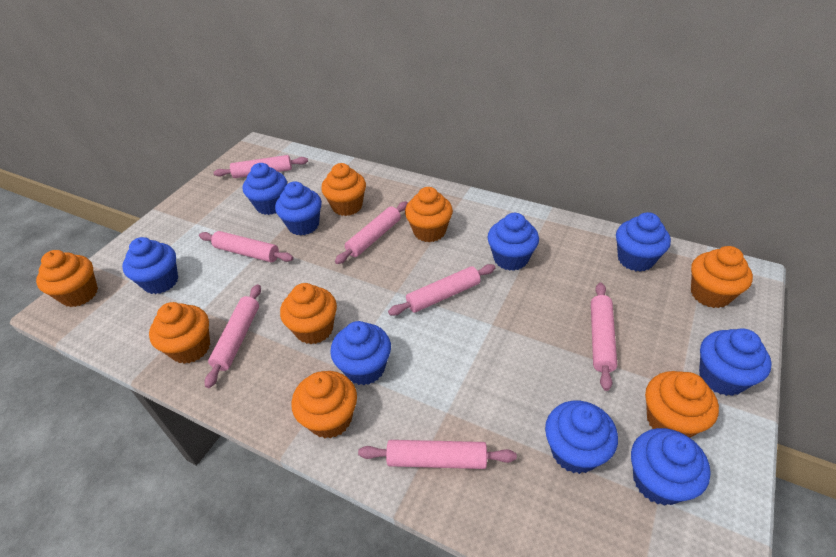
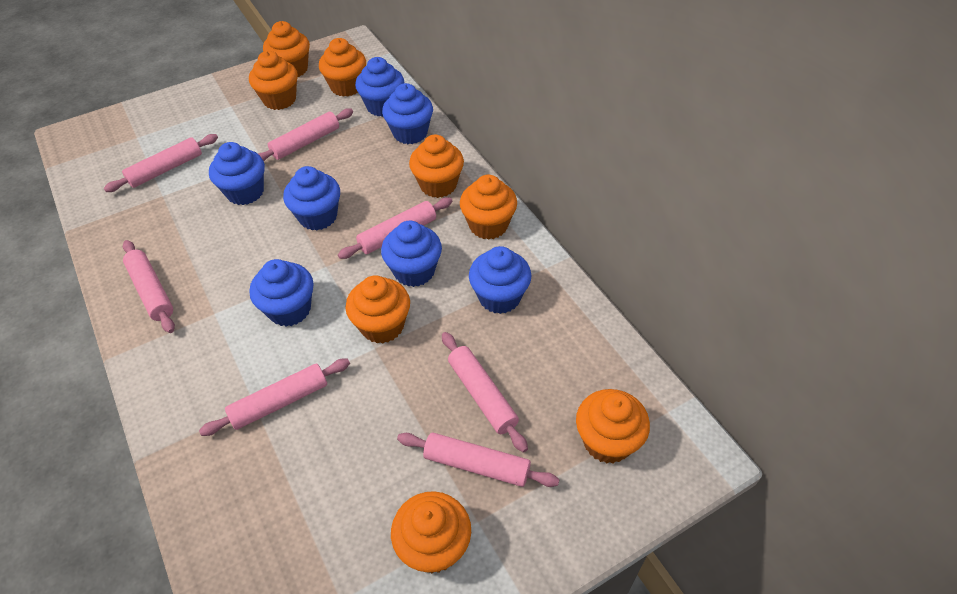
blue cupcake: 9 -> 7

